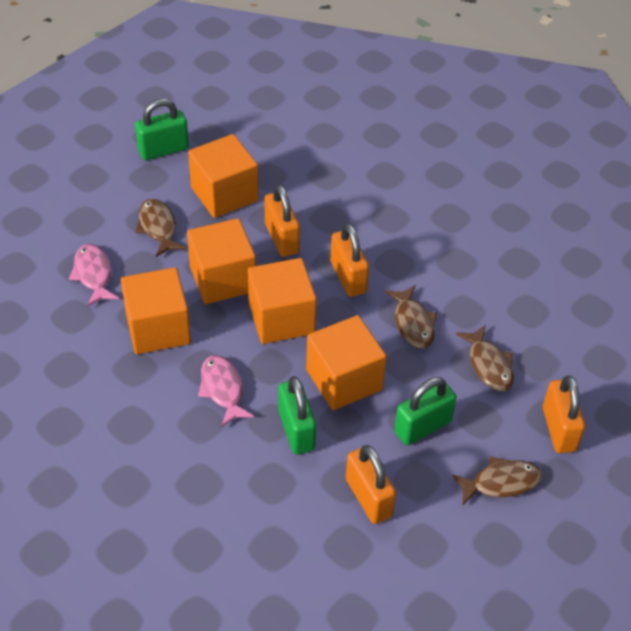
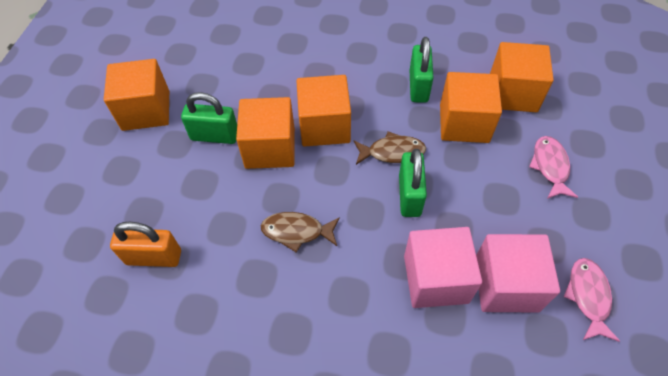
brown fish: 4 -> 2
orange padlock: 4 -> 1
pink cube: 0 -> 2

